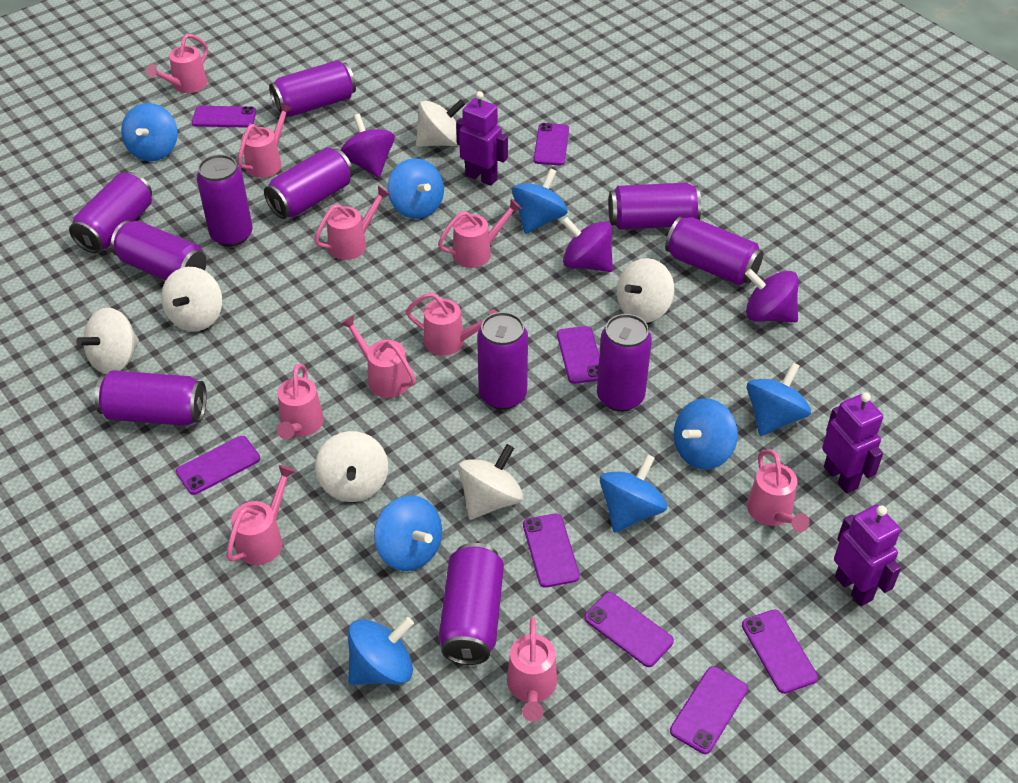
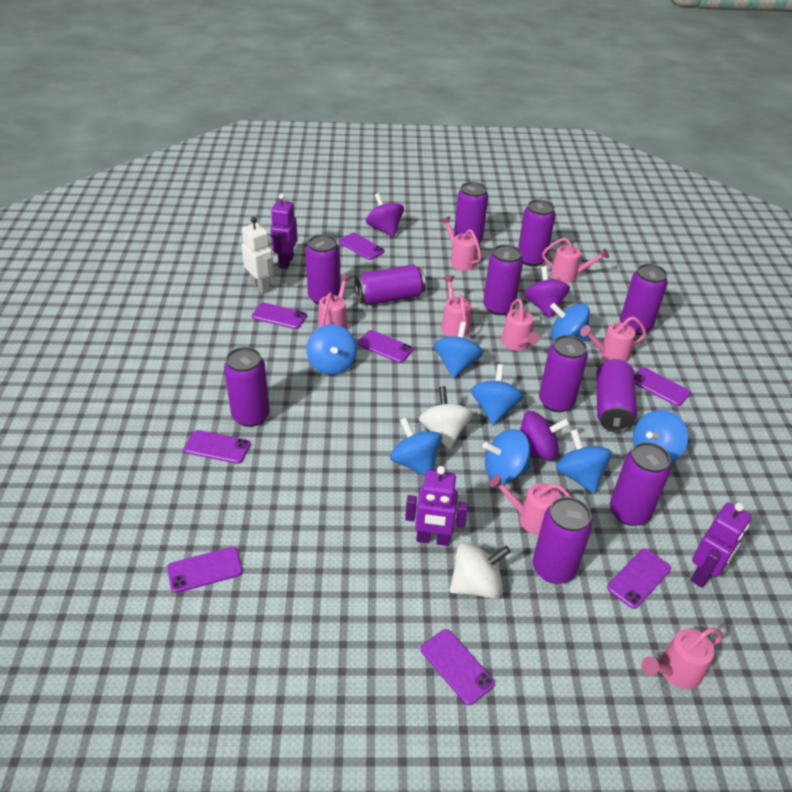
pink watering can: 10 -> 8
white robot: 0 -> 1
white spinning top: 6 -> 2

